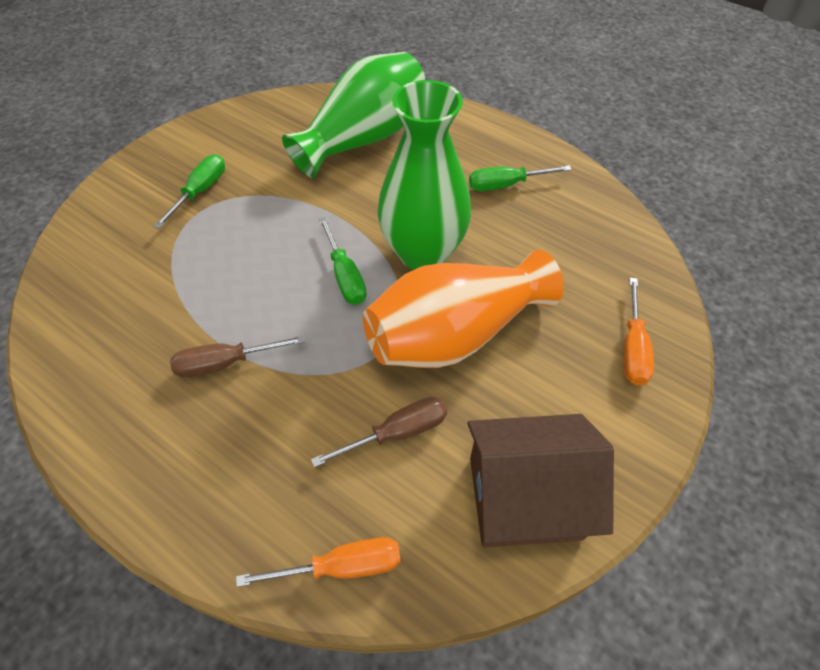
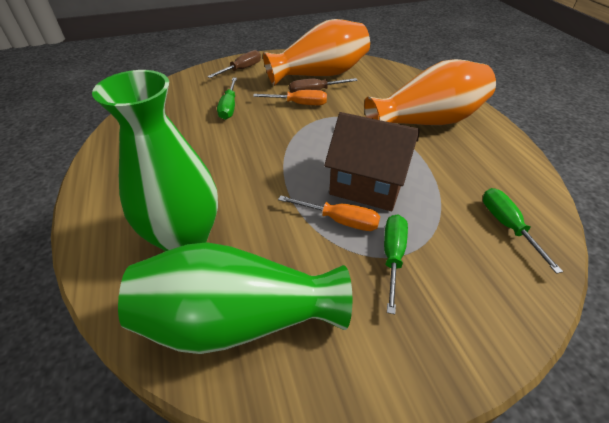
orange vase: 1 -> 2

